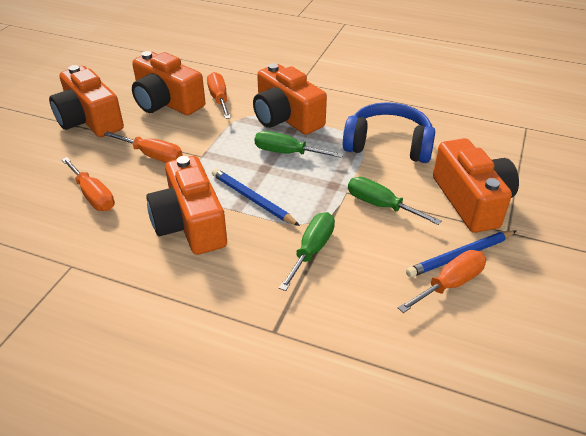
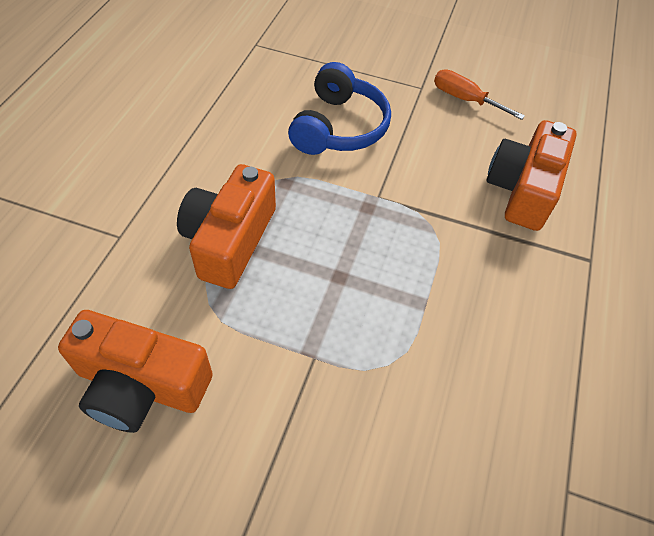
blue pencil: 2 -> 0
green screwdriver: 3 -> 0
orange camera: 5 -> 3
orange screwdriver: 4 -> 1

